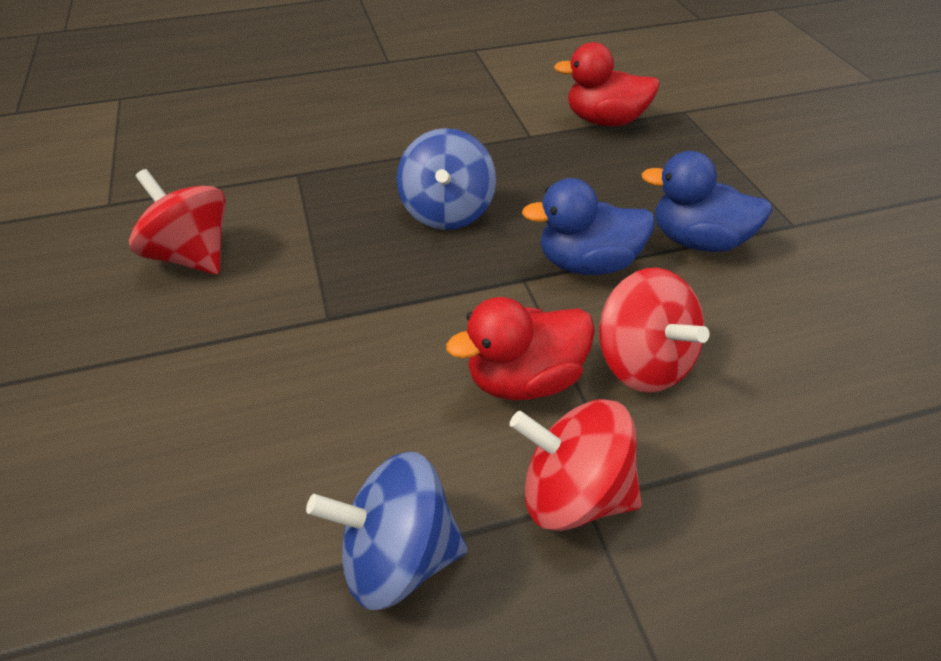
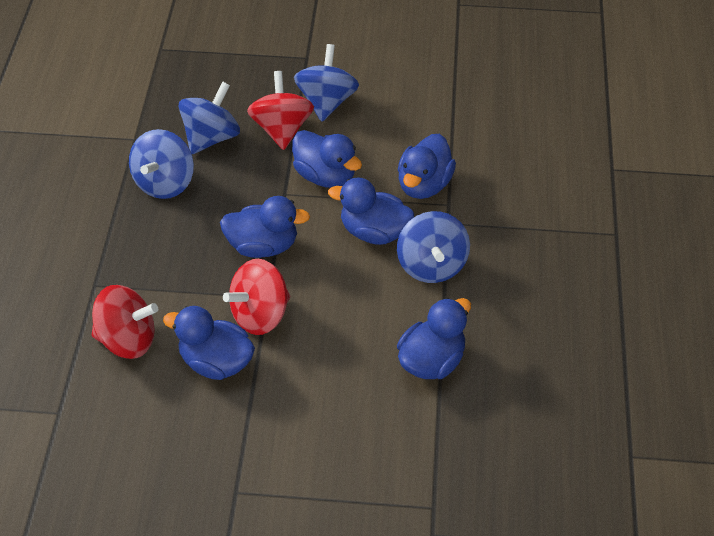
blue duck: 2 -> 6
blue spinning top: 2 -> 4
red duck: 2 -> 0

